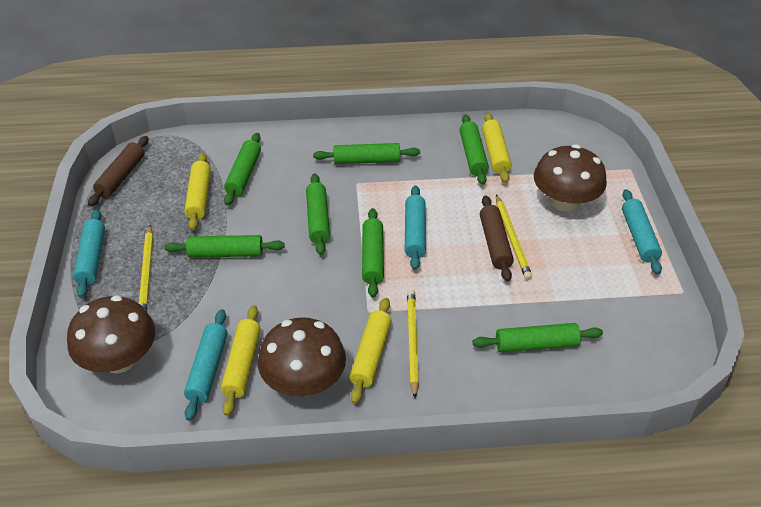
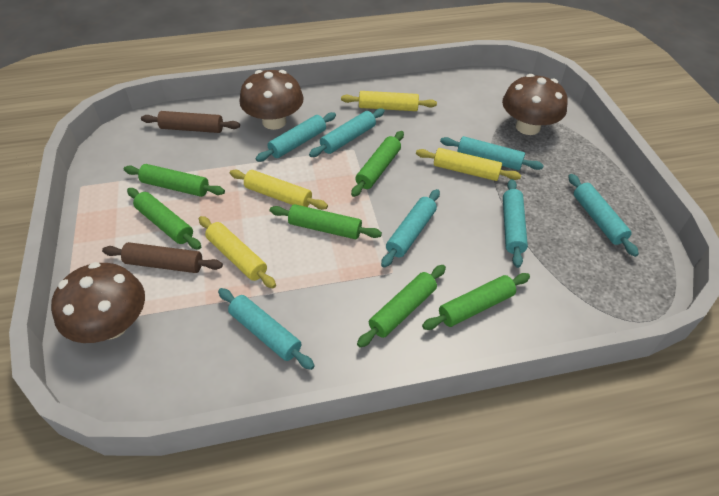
green rolling pin: 7 -> 6
turquoise rolling pin: 4 -> 7
yellow pencil: 3 -> 0

